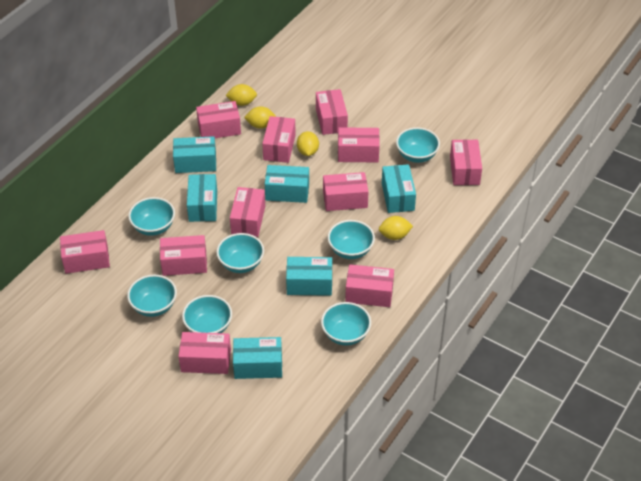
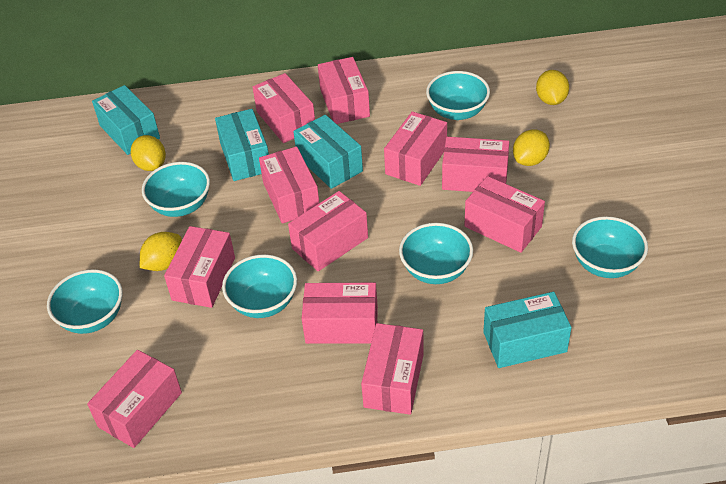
turquoise bowl: 7 -> 6
turquoise box: 6 -> 4

